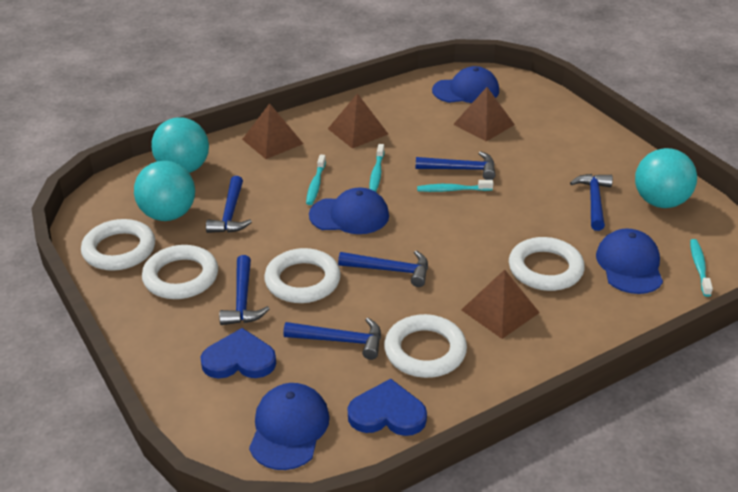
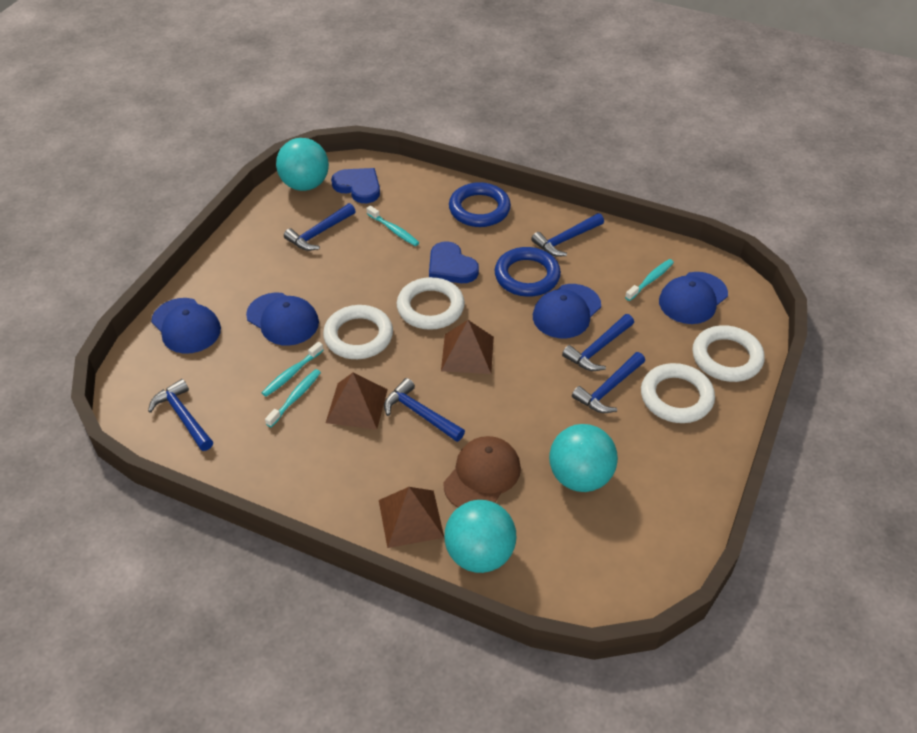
blue ring: 0 -> 2
brown cap: 0 -> 1
brown pyramid: 4 -> 3
white ring: 5 -> 4

